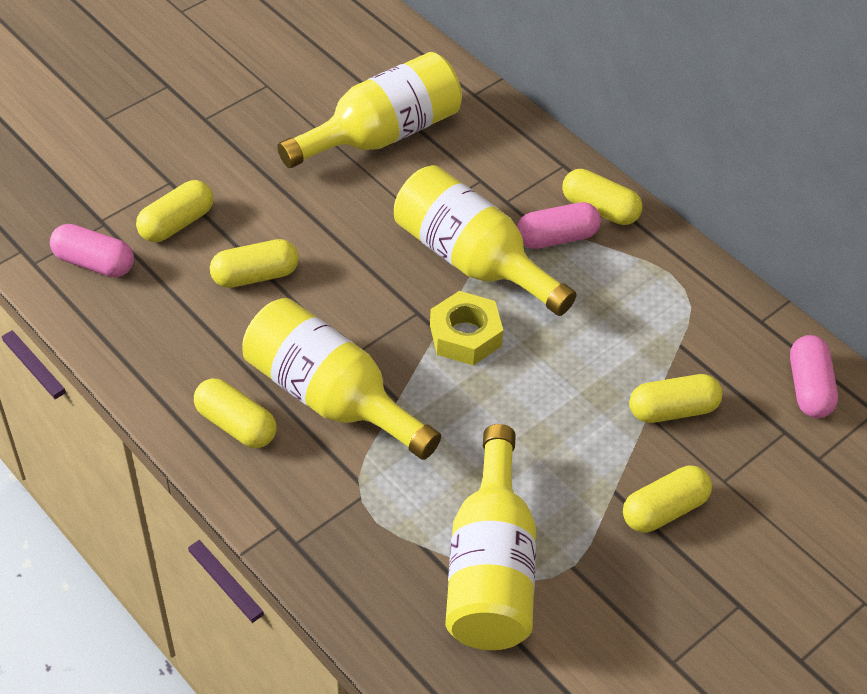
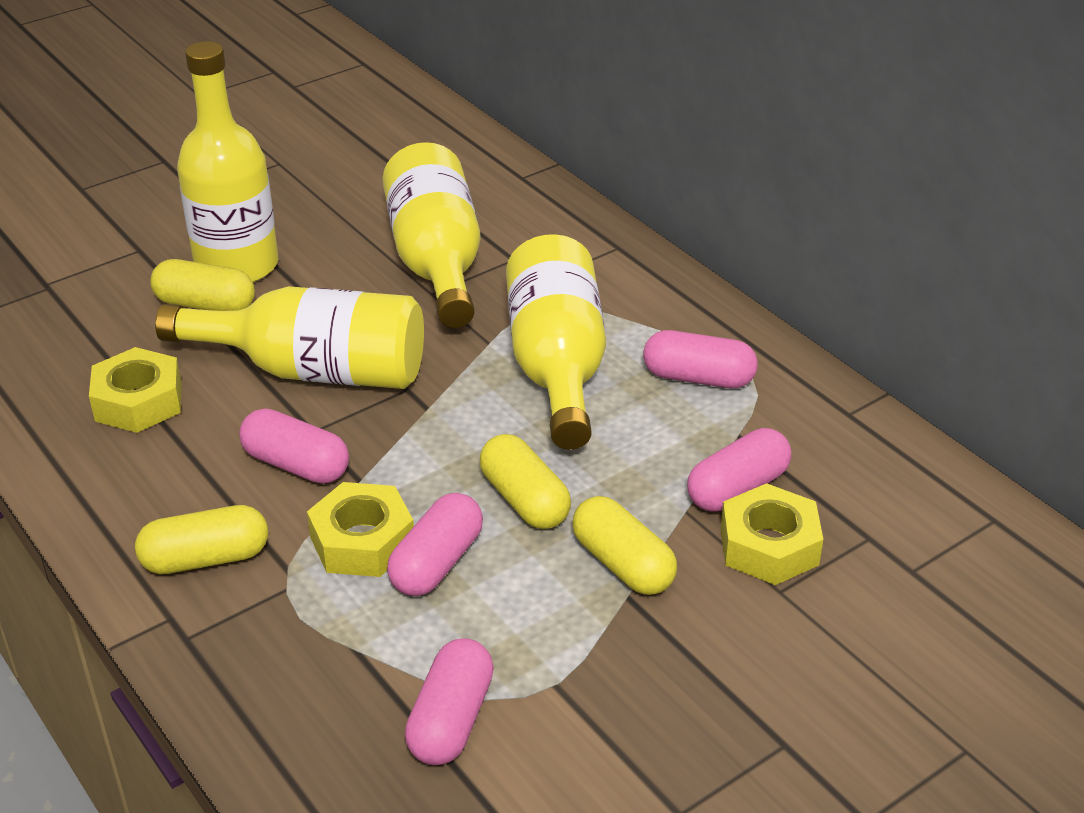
pink capsule: 3 -> 5
yellow capsule: 6 -> 4
yellow nut: 1 -> 3

